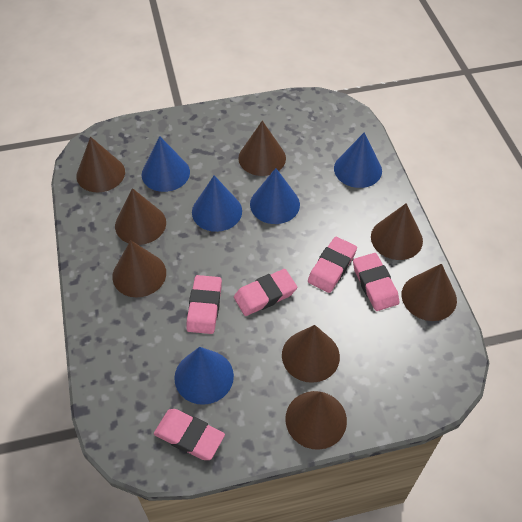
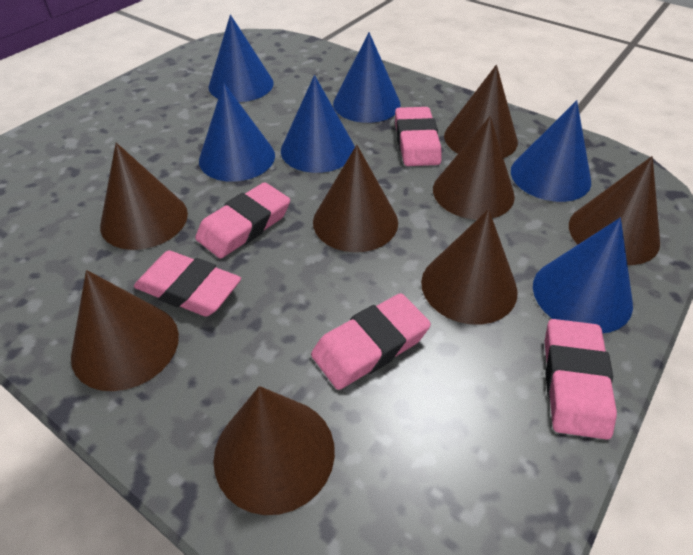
blue cone: 5 -> 6

